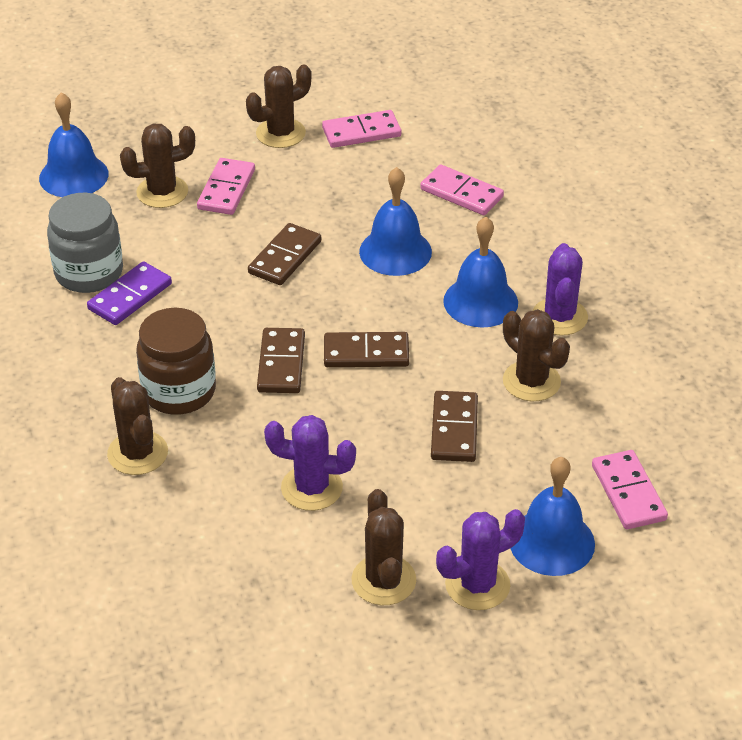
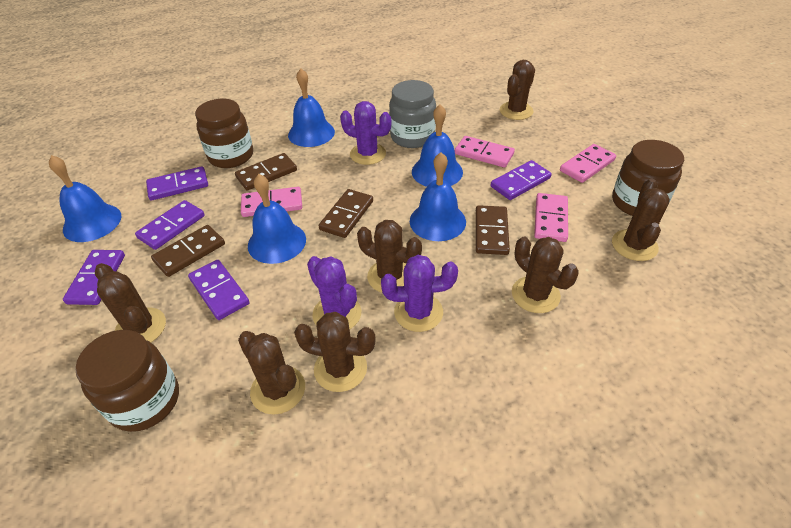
blue bell: 4 -> 5
brown cactus: 5 -> 7
brown jar: 1 -> 3
purple domino: 1 -> 5

